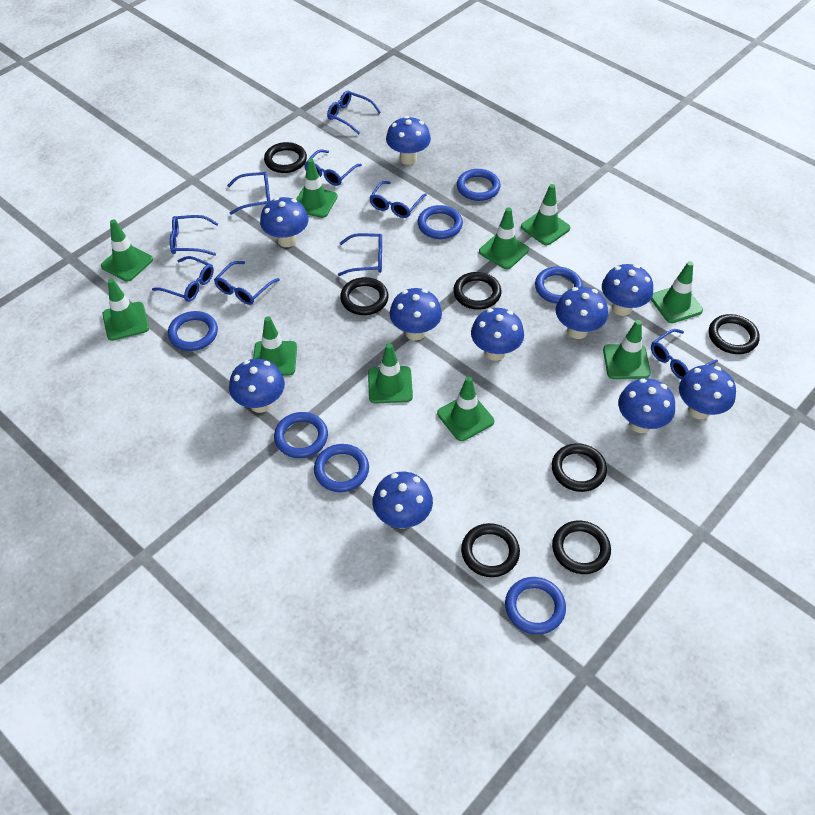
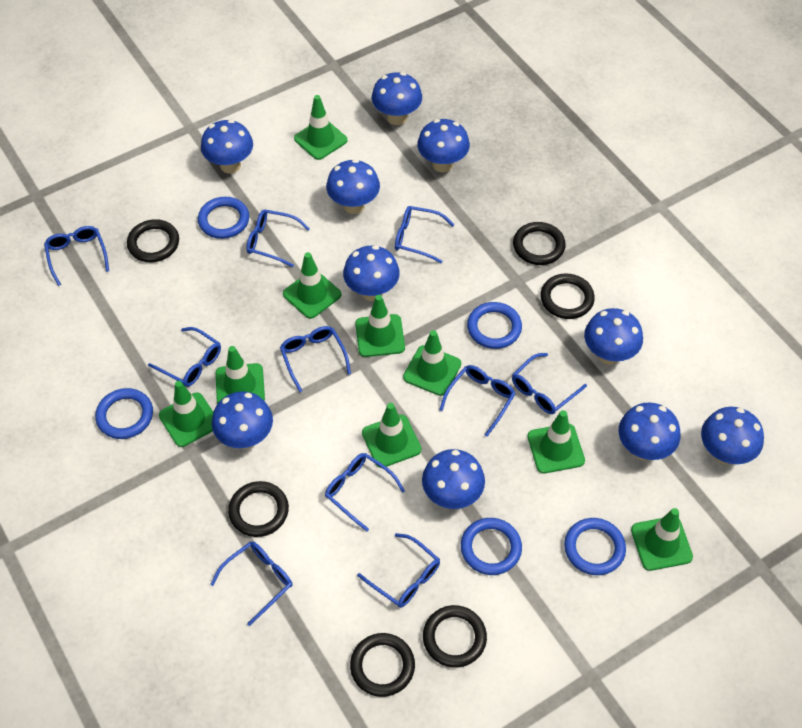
black ring: 7 -> 6
blue glasses: 9 -> 10
blue ring: 7 -> 5
green traffic cone: 10 -> 9

